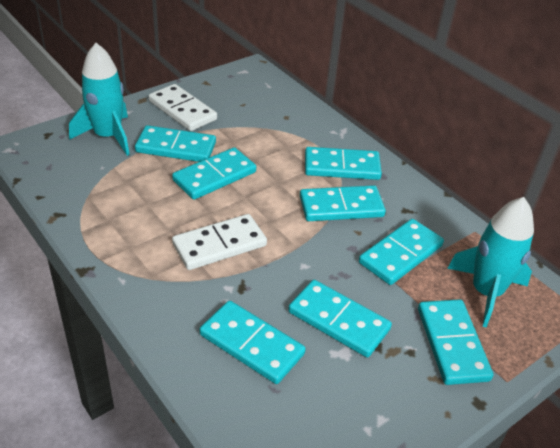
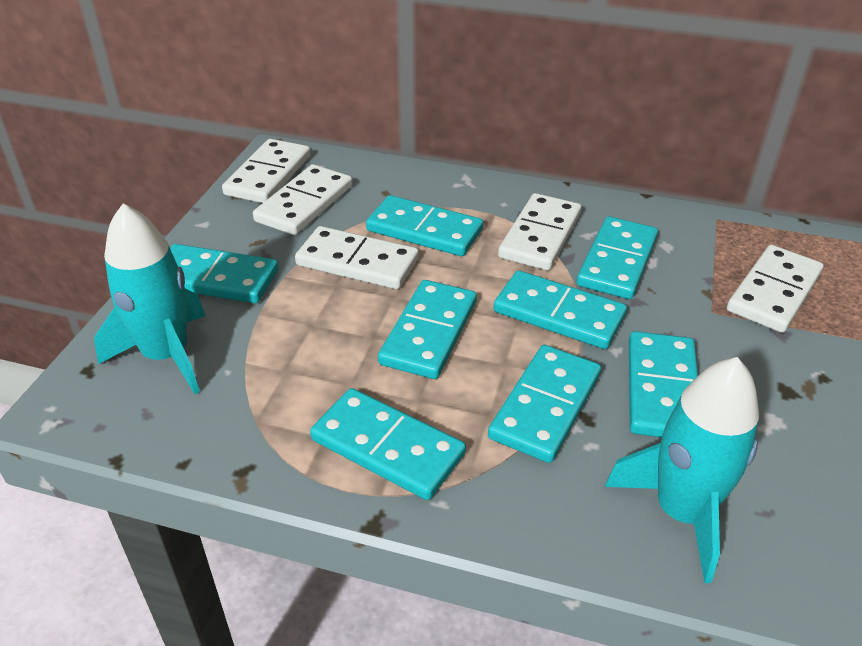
white domino: 2 -> 5

